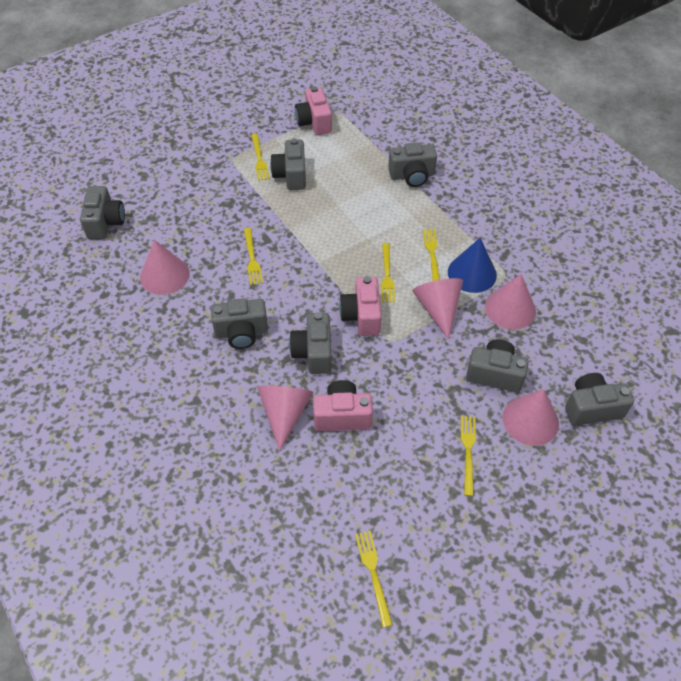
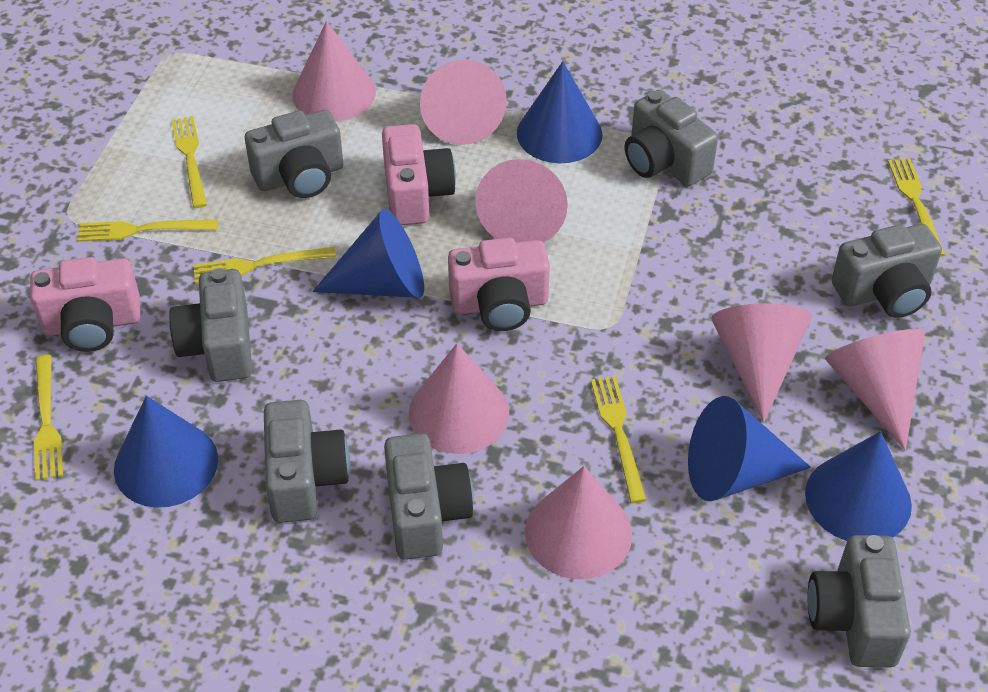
blue cone: 1 -> 5
pink cone: 5 -> 7

